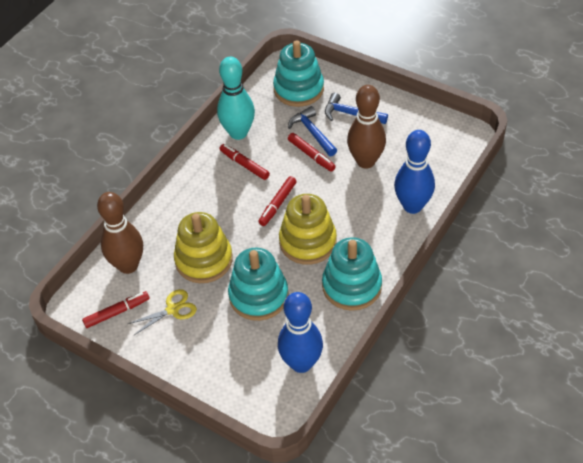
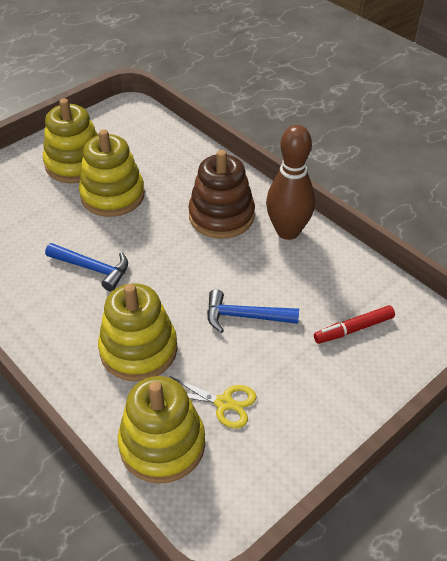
blue bowling pin: 2 -> 0
brown bowling pin: 2 -> 1
brown stacking toy: 0 -> 1
red marker: 4 -> 1
turquoise bowling pin: 1 -> 0
turquoise stacking toy: 3 -> 0
yellow stacking toy: 2 -> 4

